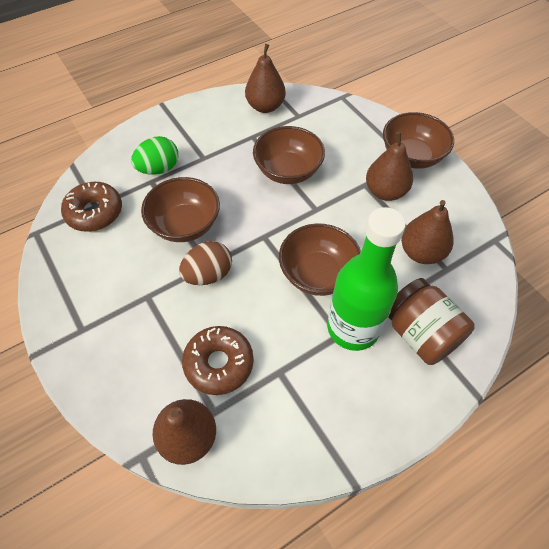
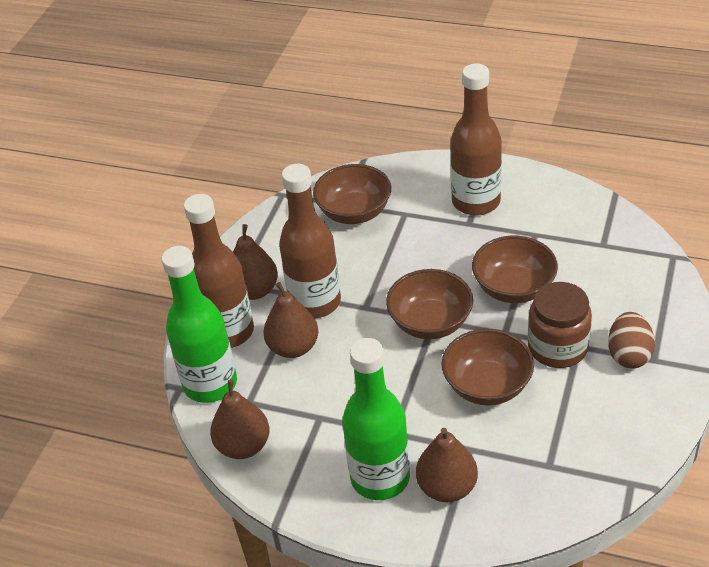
brown bottle: 0 -> 3
brown donut: 2 -> 0
green bottle: 1 -> 2
green egg: 1 -> 0

